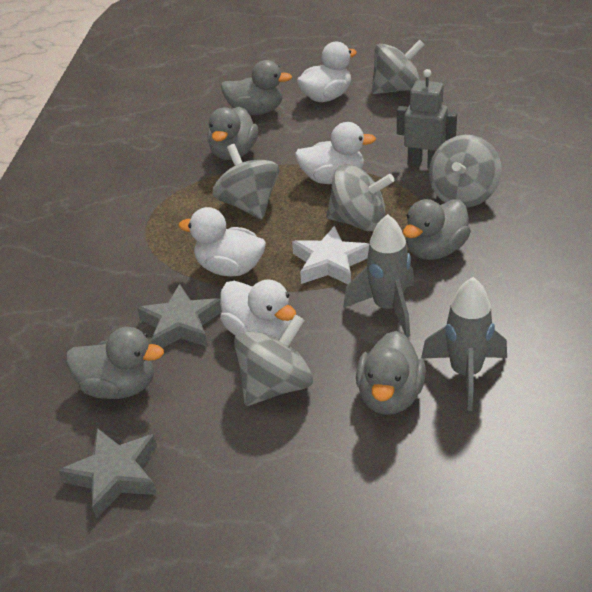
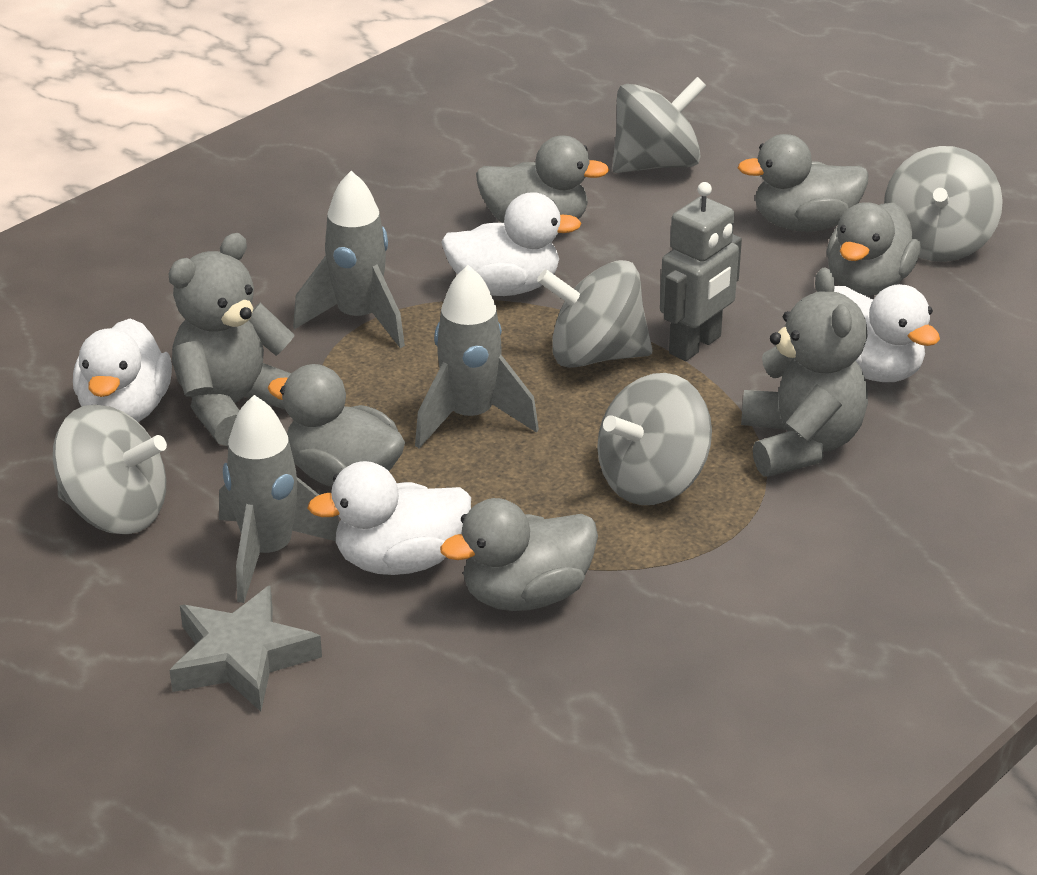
grey rocket: 2 -> 3
grey star: 2 -> 1
grey teddy bear: 0 -> 2
white star: 1 -> 0

